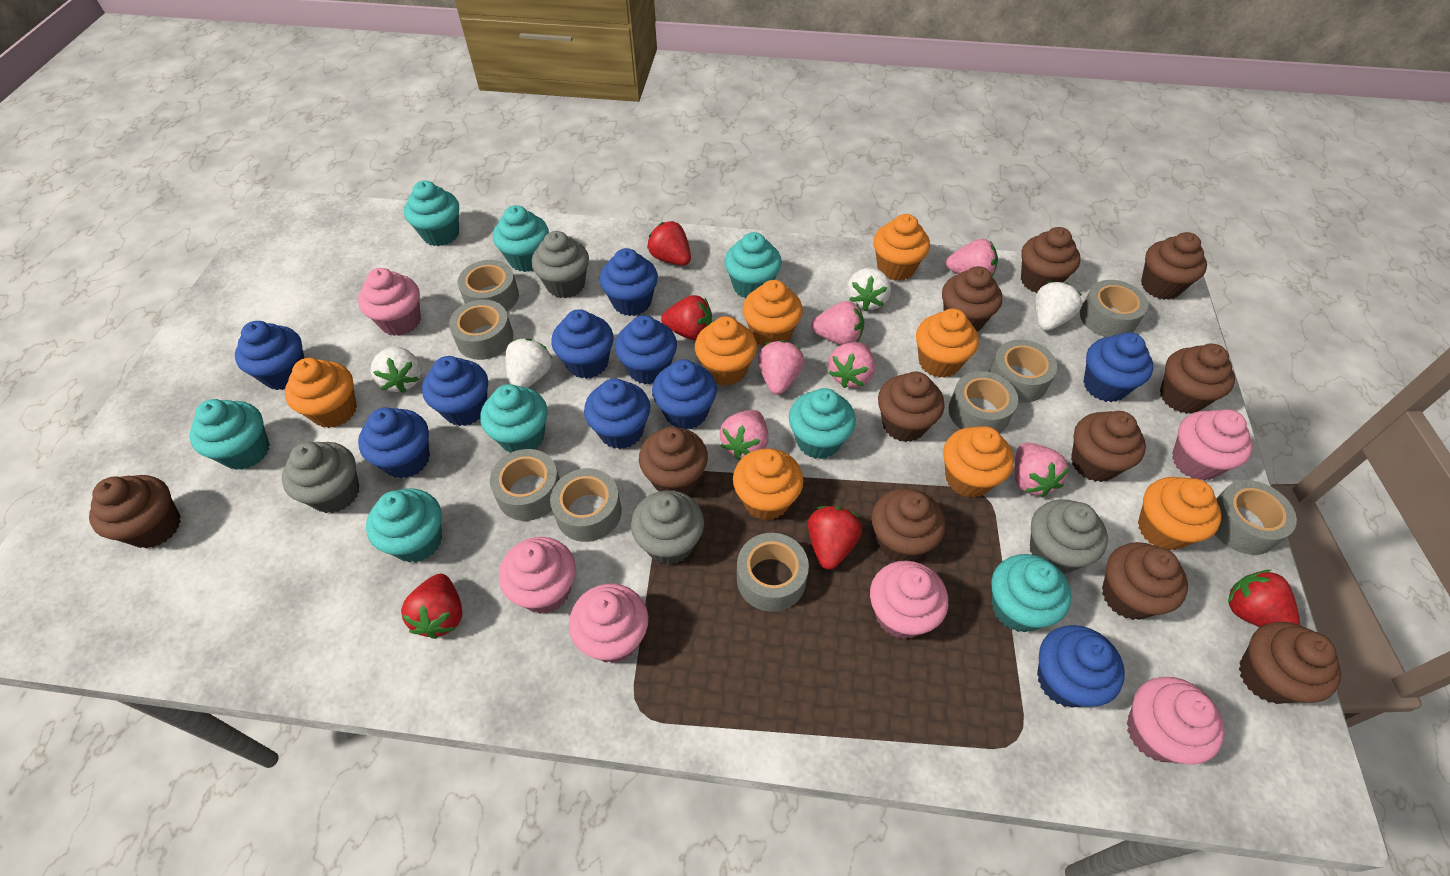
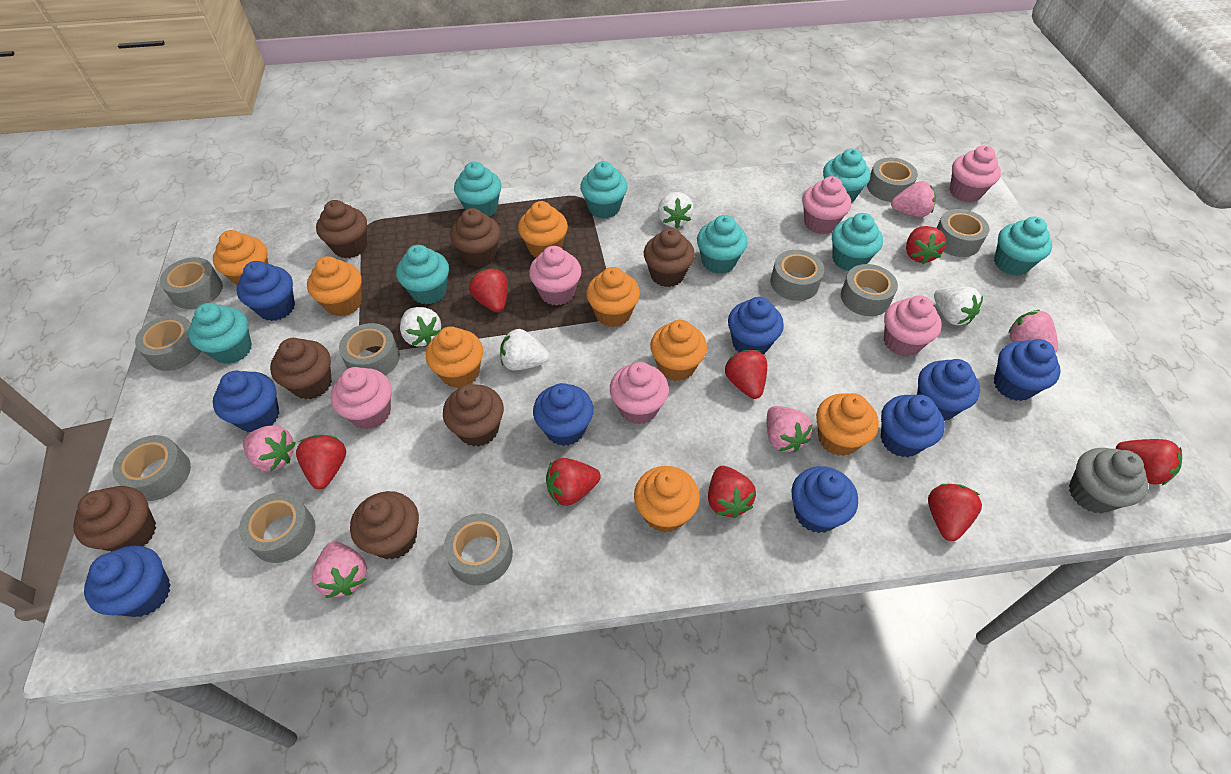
blue cupcake: 10 -> 9
brown cupcake: 11 -> 7
grey cupcake: 4 -> 1
grey tape: 9 -> 10
pink strawberry: 6 -> 5
red strawberry: 5 -> 8

